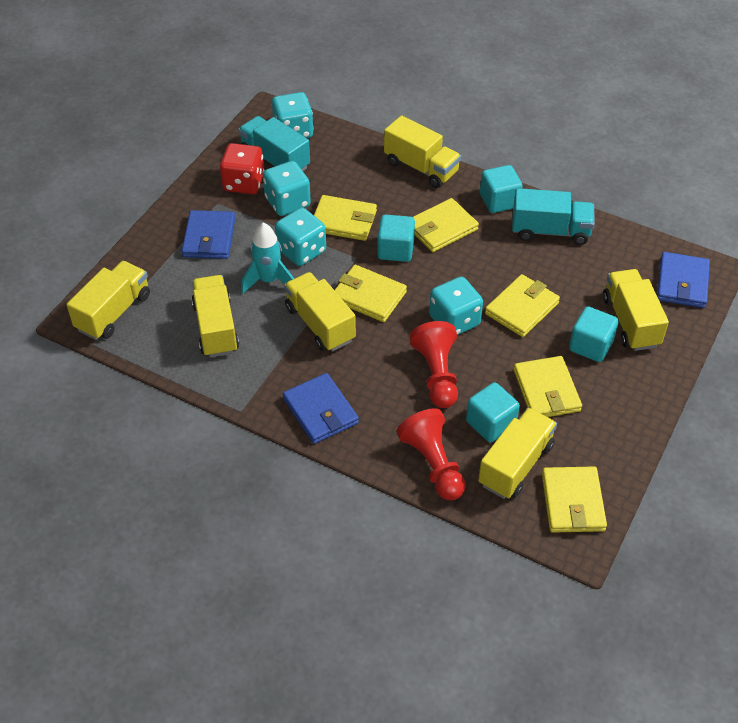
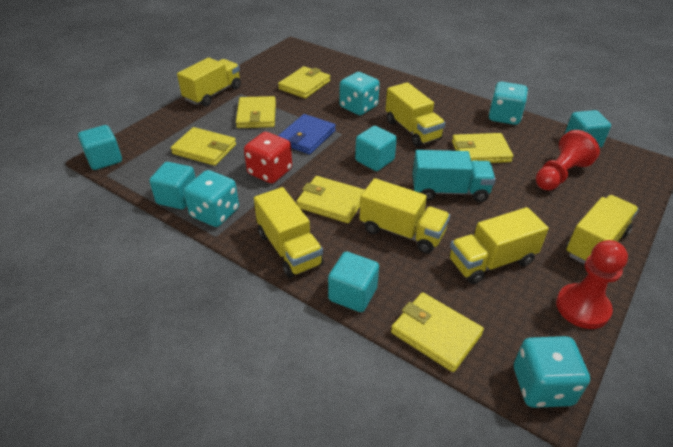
blue wallet: 3 -> 1
turquoise cube: 4 -> 5
turquoise rocket: 1 -> 0
turquoise truck: 2 -> 1

